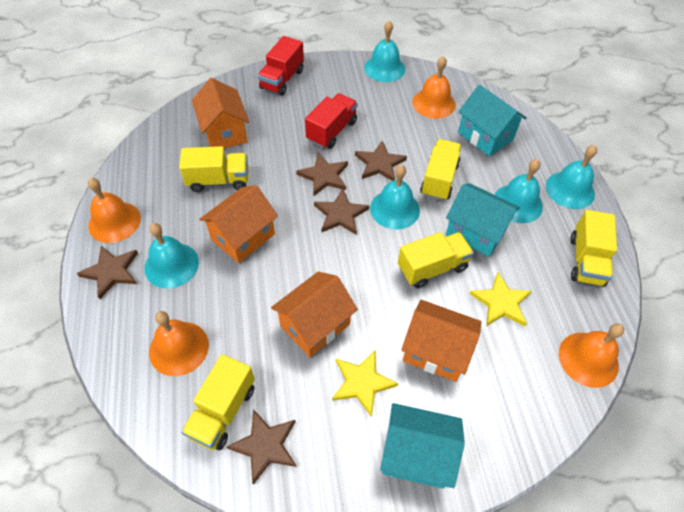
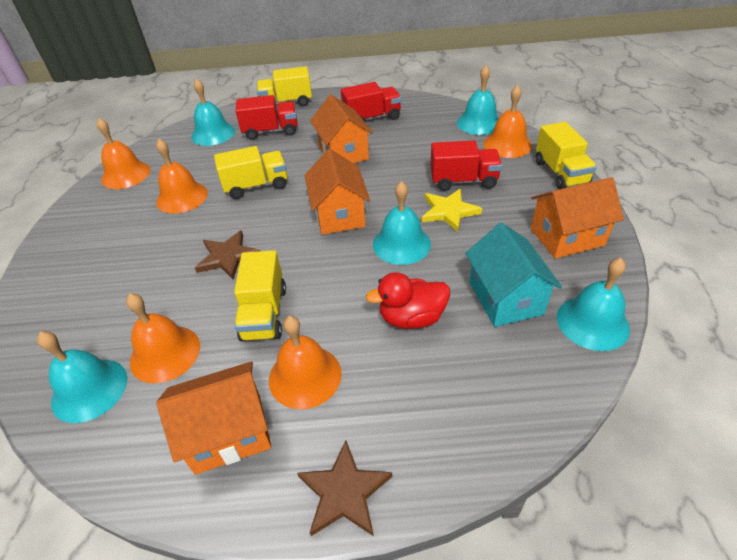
brown star: 5 -> 2
orange bell: 4 -> 5
red duck: 0 -> 1
red truck: 2 -> 3
turquoise house: 3 -> 1
yellow star: 2 -> 1
yellow truck: 5 -> 4

